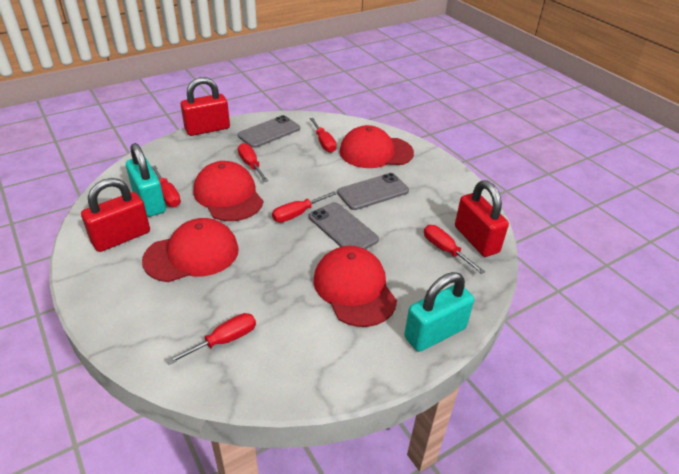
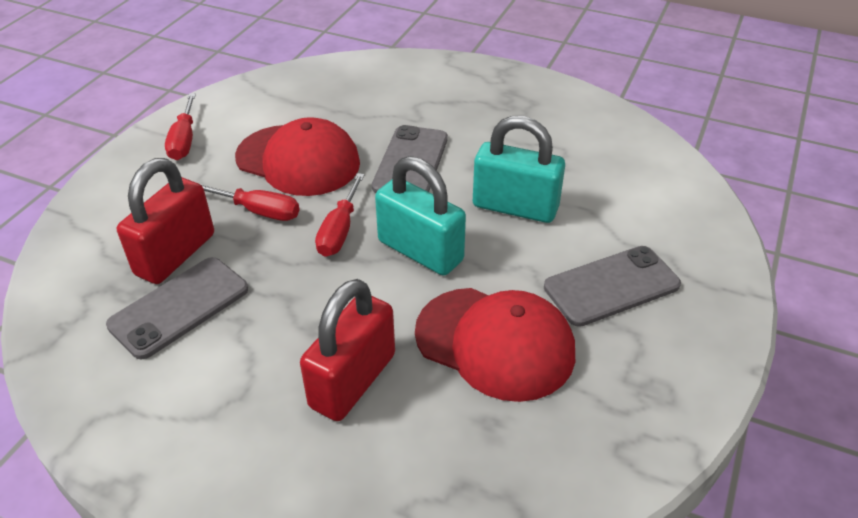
red cap: 4 -> 2
red padlock: 3 -> 2
red screwdriver: 6 -> 3

